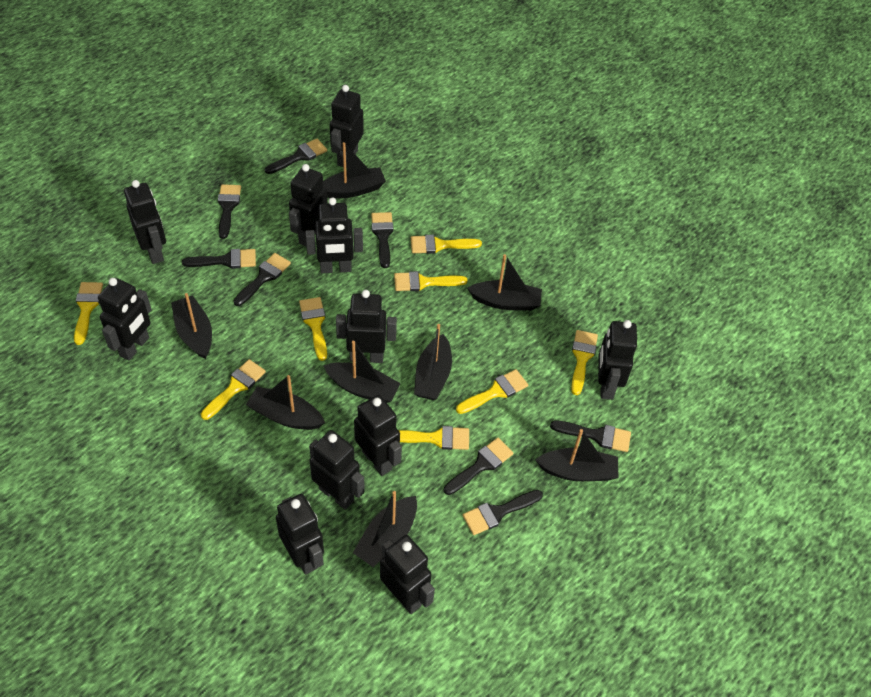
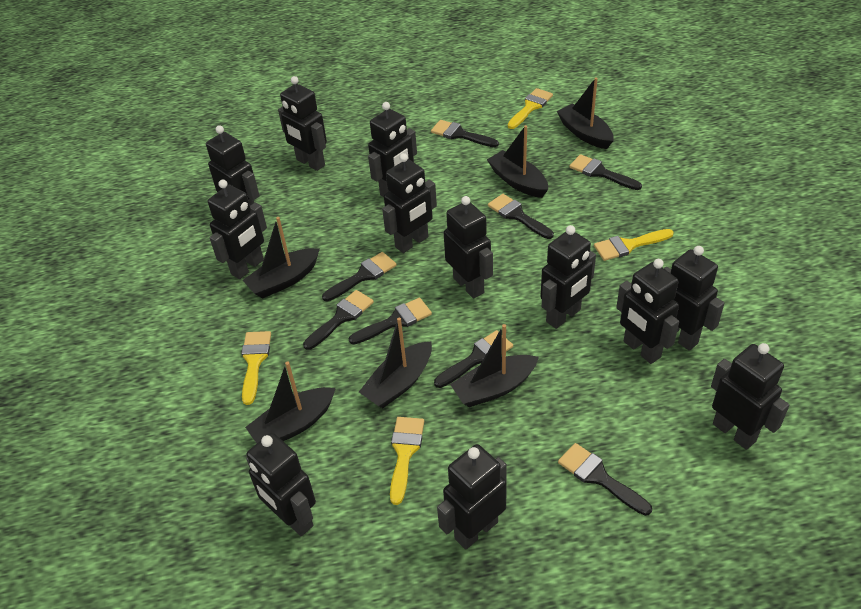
black boat: 8 -> 6
black robot: 11 -> 12
yellow brush: 8 -> 4

